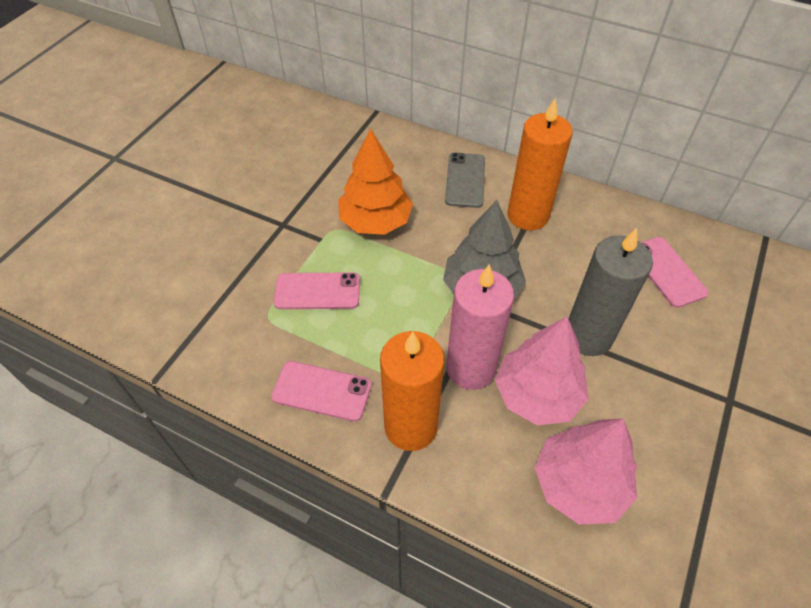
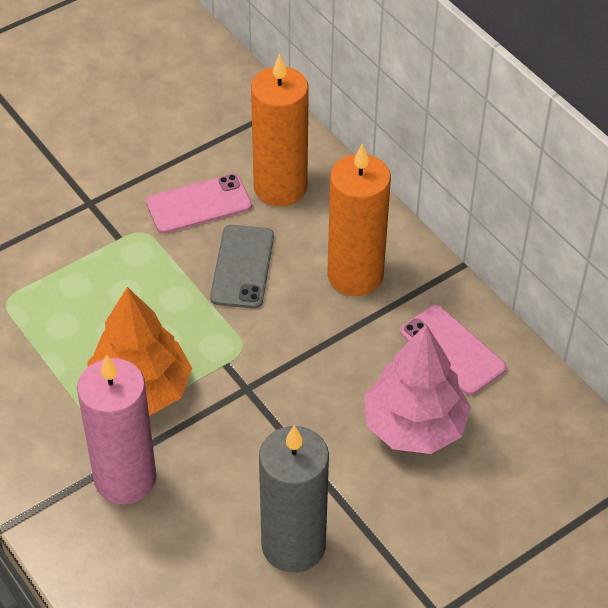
grey tree: 1 -> 0
pink phone: 3 -> 2
pink tree: 2 -> 1

